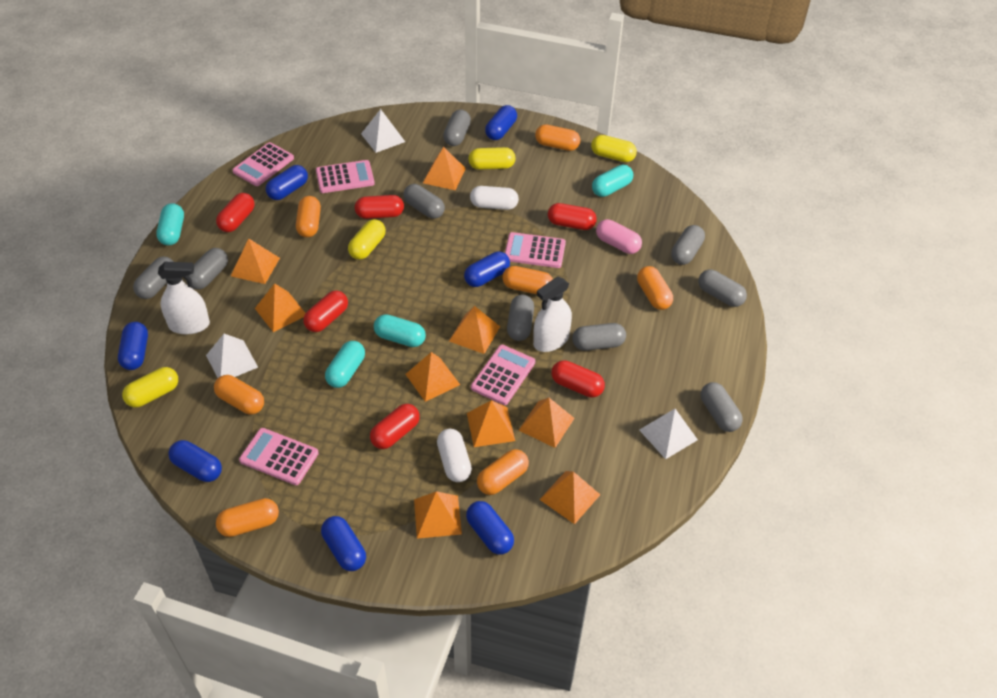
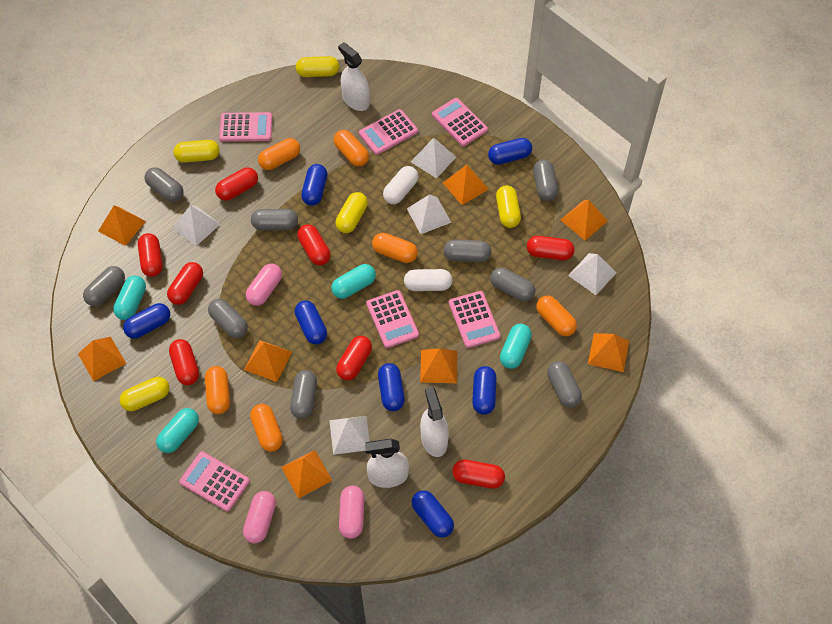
orange capsule: 7 -> 6
orange pyramid: 9 -> 8
pink calculator: 5 -> 6
pink capsule: 1 -> 3
red capsule: 6 -> 8
white pyramid: 3 -> 5
white spray bottle: 2 -> 3
yellow capsule: 4 -> 5

